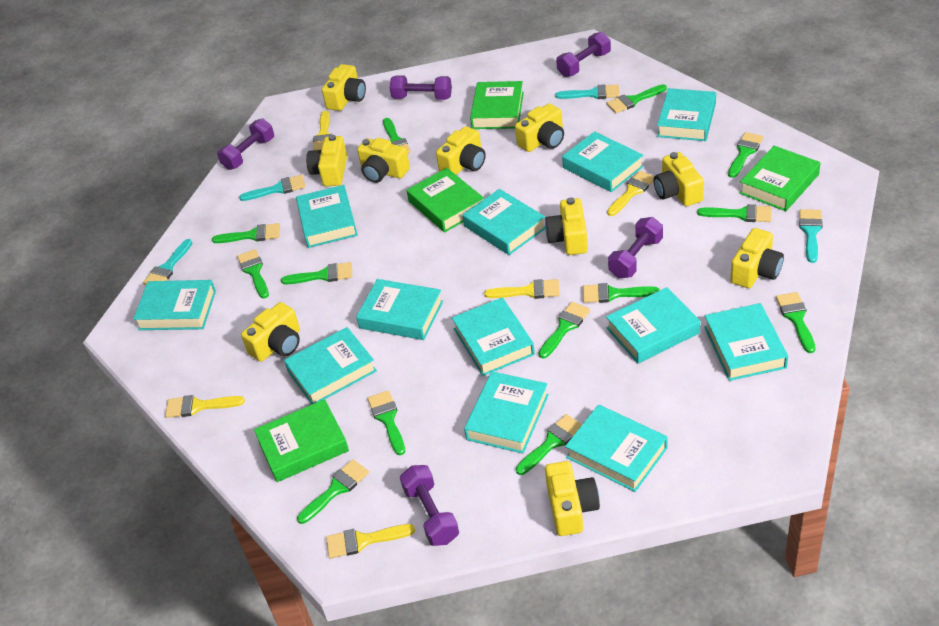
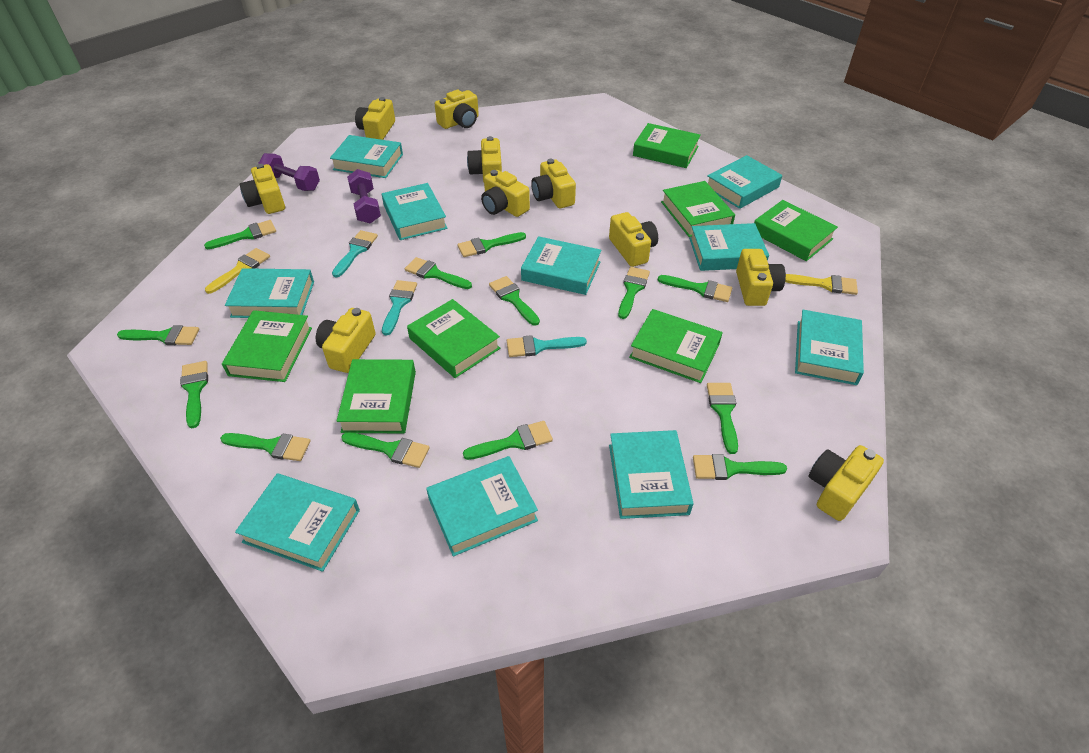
green book: 4 -> 7
purple dumbbell: 5 -> 2
turquoise book: 12 -> 10
turquoise brush: 4 -> 3
yellow brush: 5 -> 2

